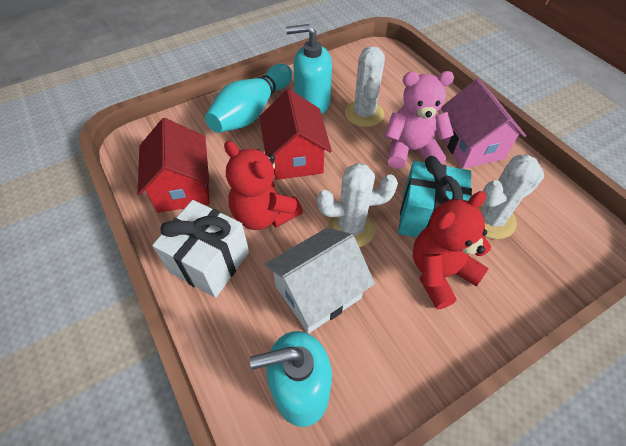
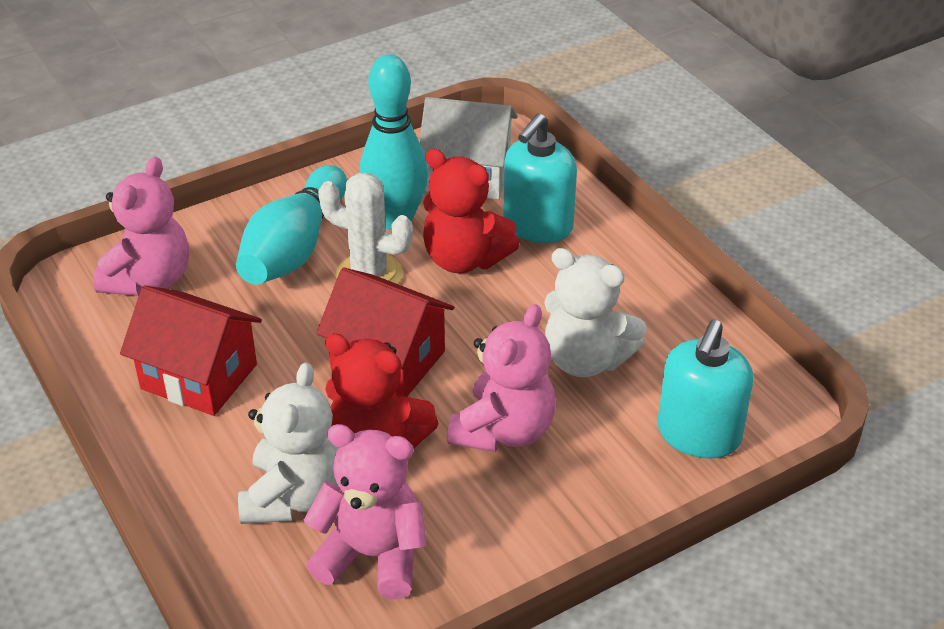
pink house: 1 -> 0
pink teddy bear: 1 -> 3
turquoise bowling pin: 1 -> 2
turquoise gift: 1 -> 0
white cactus: 3 -> 1
white gift: 1 -> 0
white teddy bear: 0 -> 2

